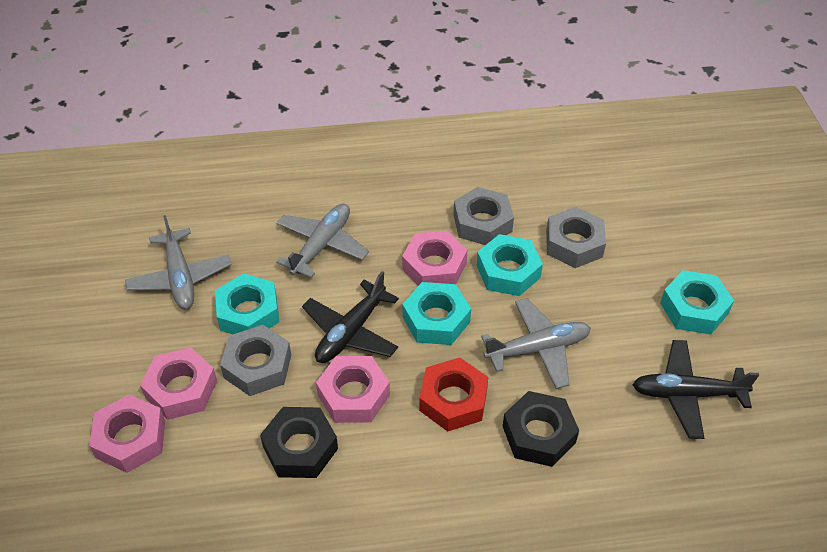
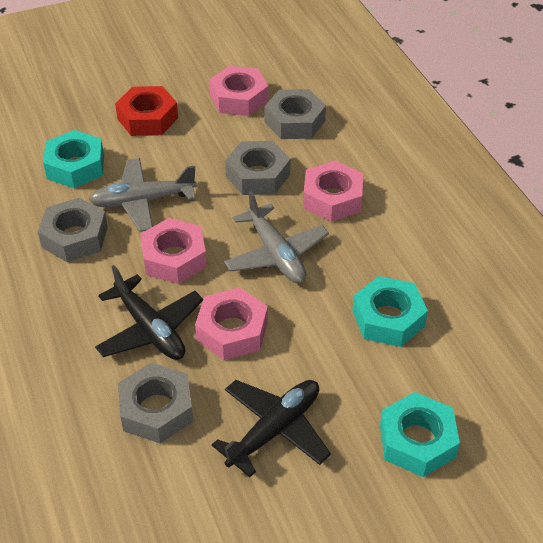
black nut: 2 -> 0
grey nut: 3 -> 4
grey plane: 3 -> 2
turquoise nut: 4 -> 3

